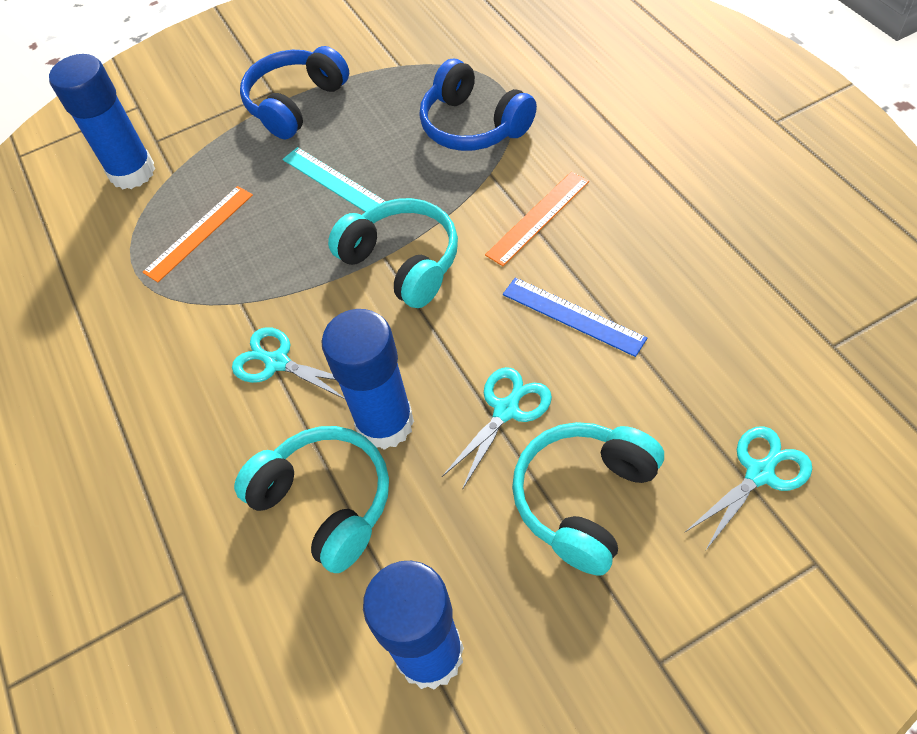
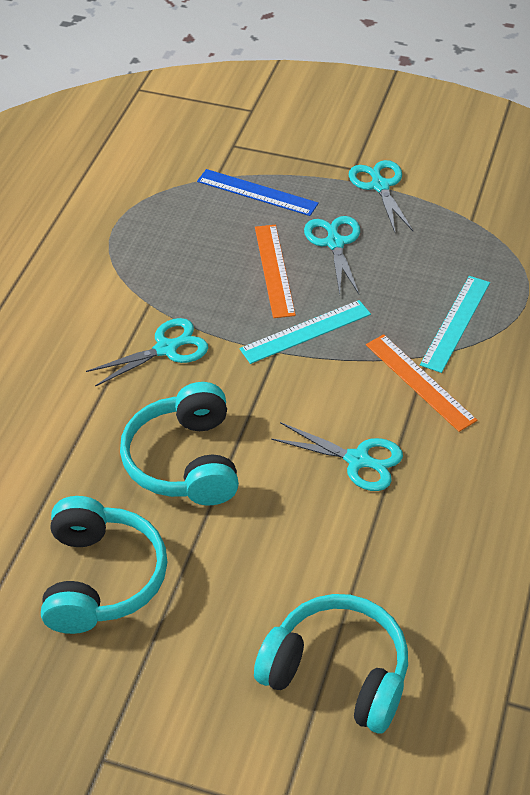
blue glue stick: 3 -> 0
blue headphones: 2 -> 0
turquoise ruler: 1 -> 2
turquoise scissors: 3 -> 4

